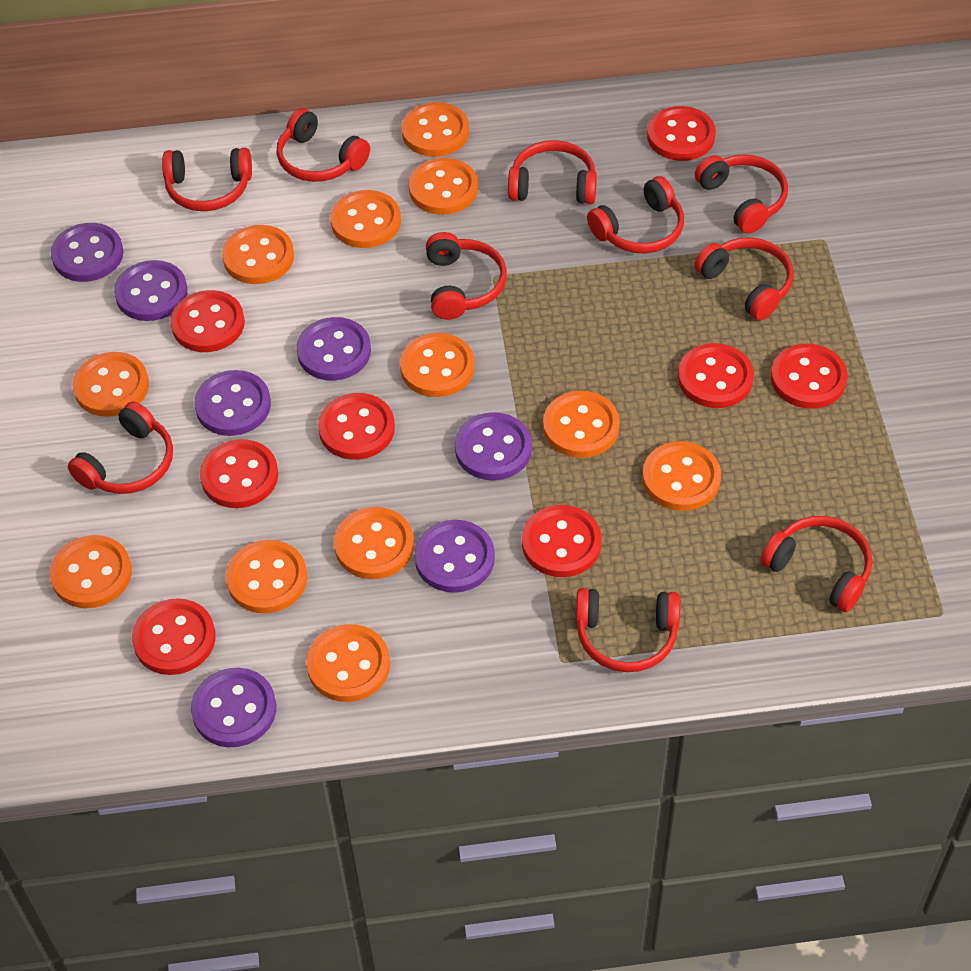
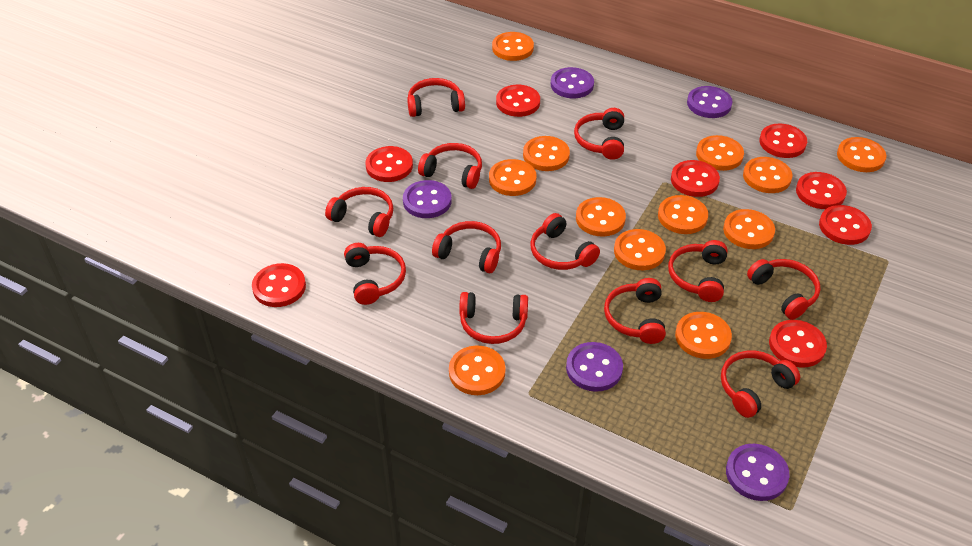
purple button: 7 -> 5
red headphones: 10 -> 12

